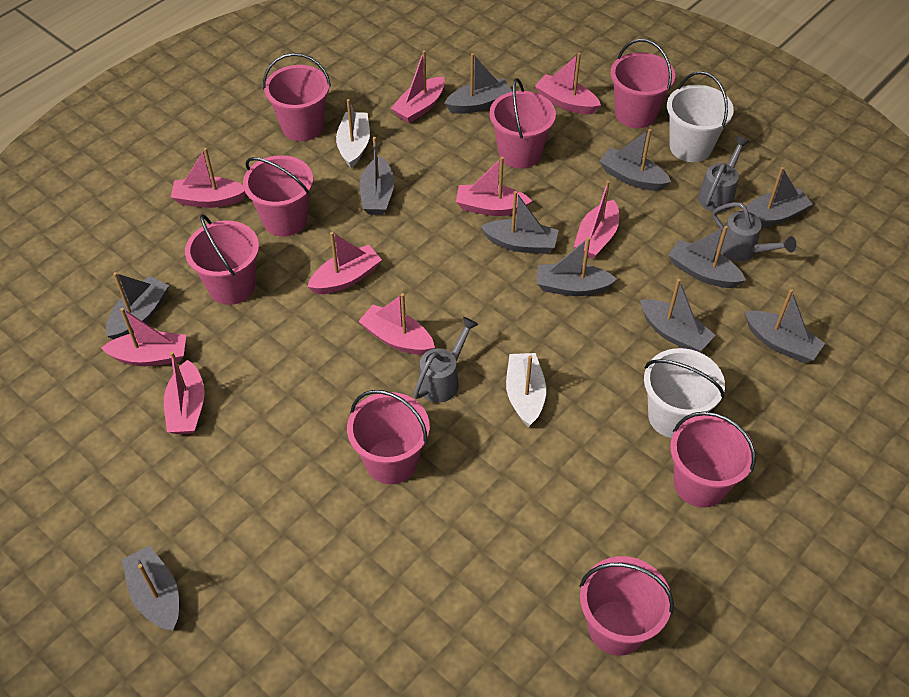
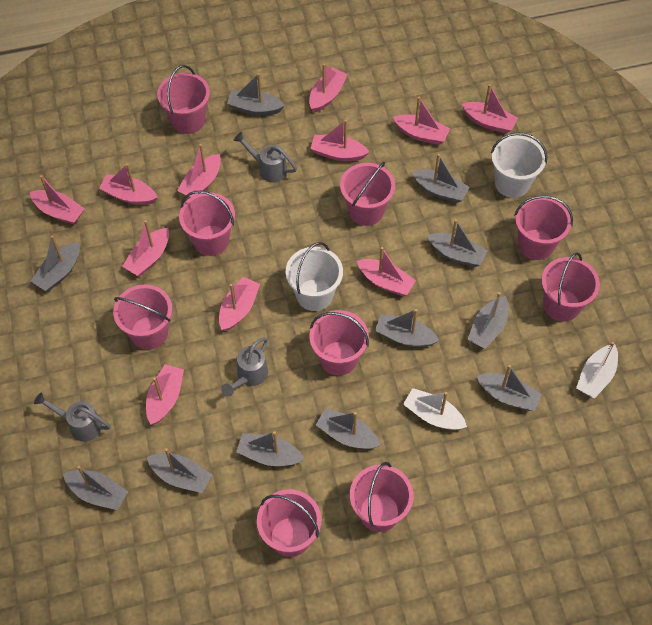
pink boat: 9 -> 11
pink bucket: 8 -> 9

